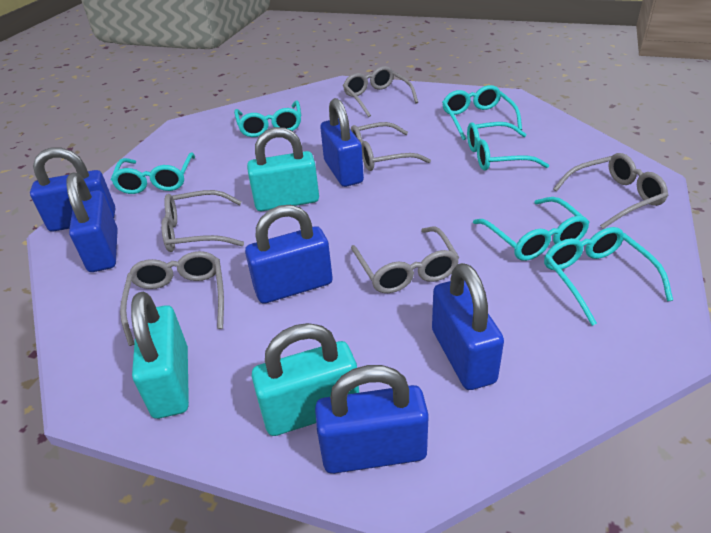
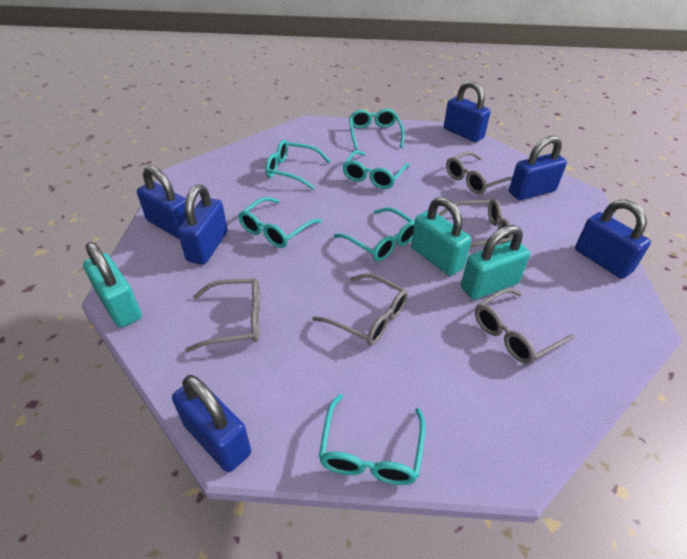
grey glasses: 6 -> 5

